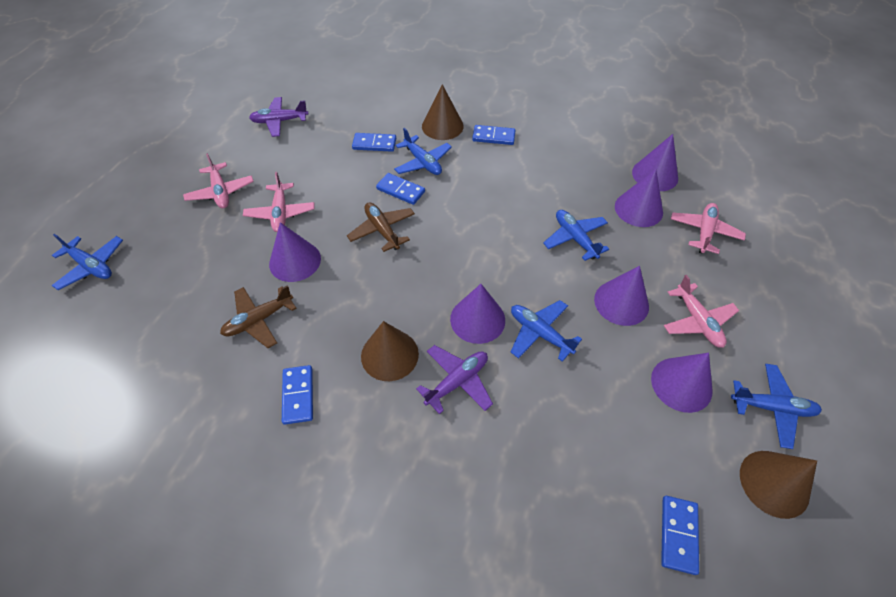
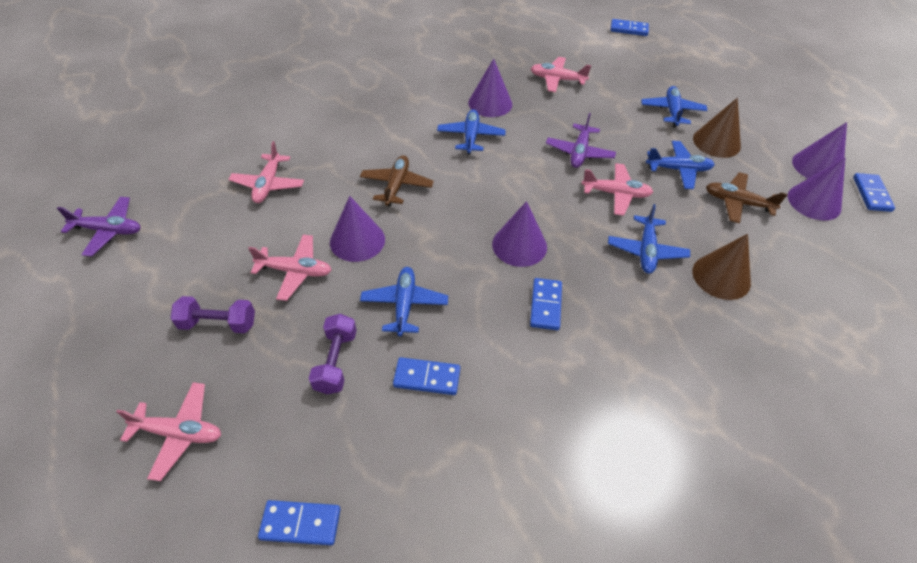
brown cone: 3 -> 2
pink plane: 4 -> 5
purple cone: 6 -> 5
purple dumbbell: 0 -> 2

